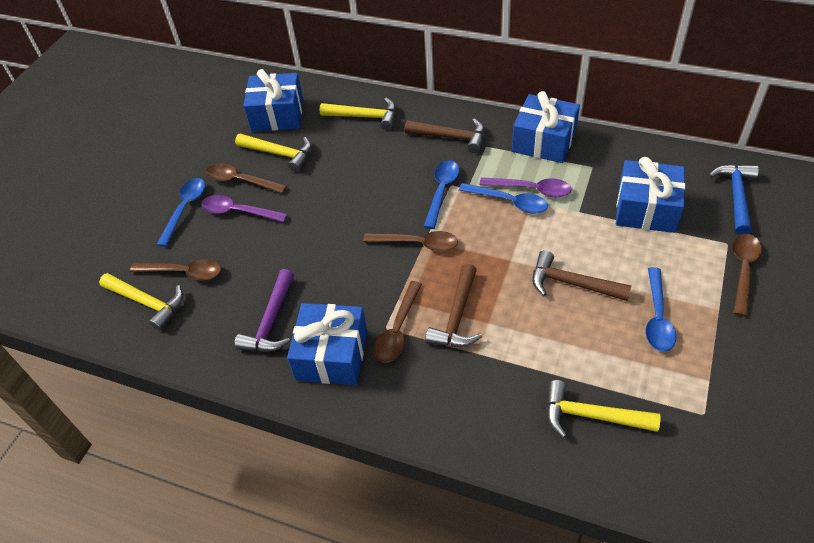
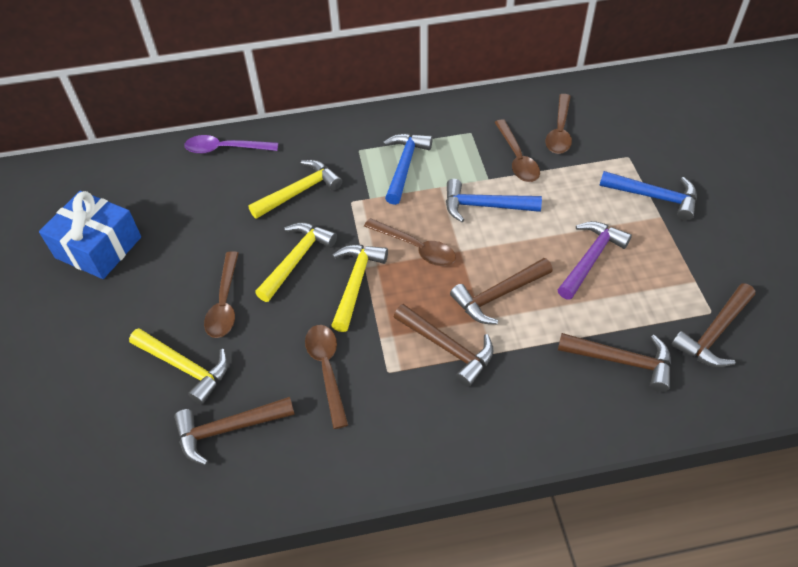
blue gift: 4 -> 1
blue hammer: 1 -> 3
blue spoon: 4 -> 0
brown hammer: 3 -> 5
purple spoon: 2 -> 1

